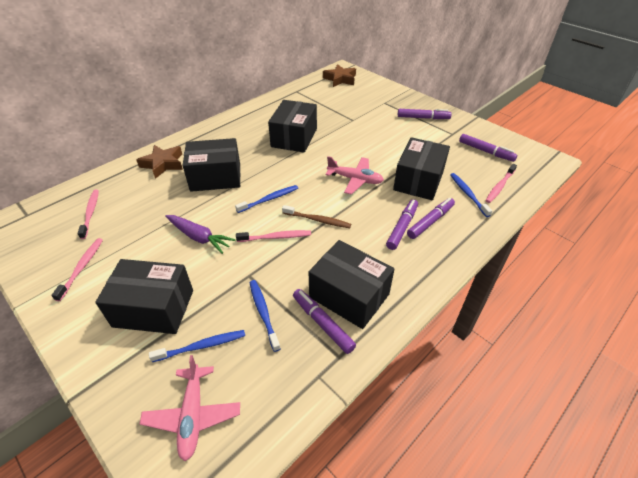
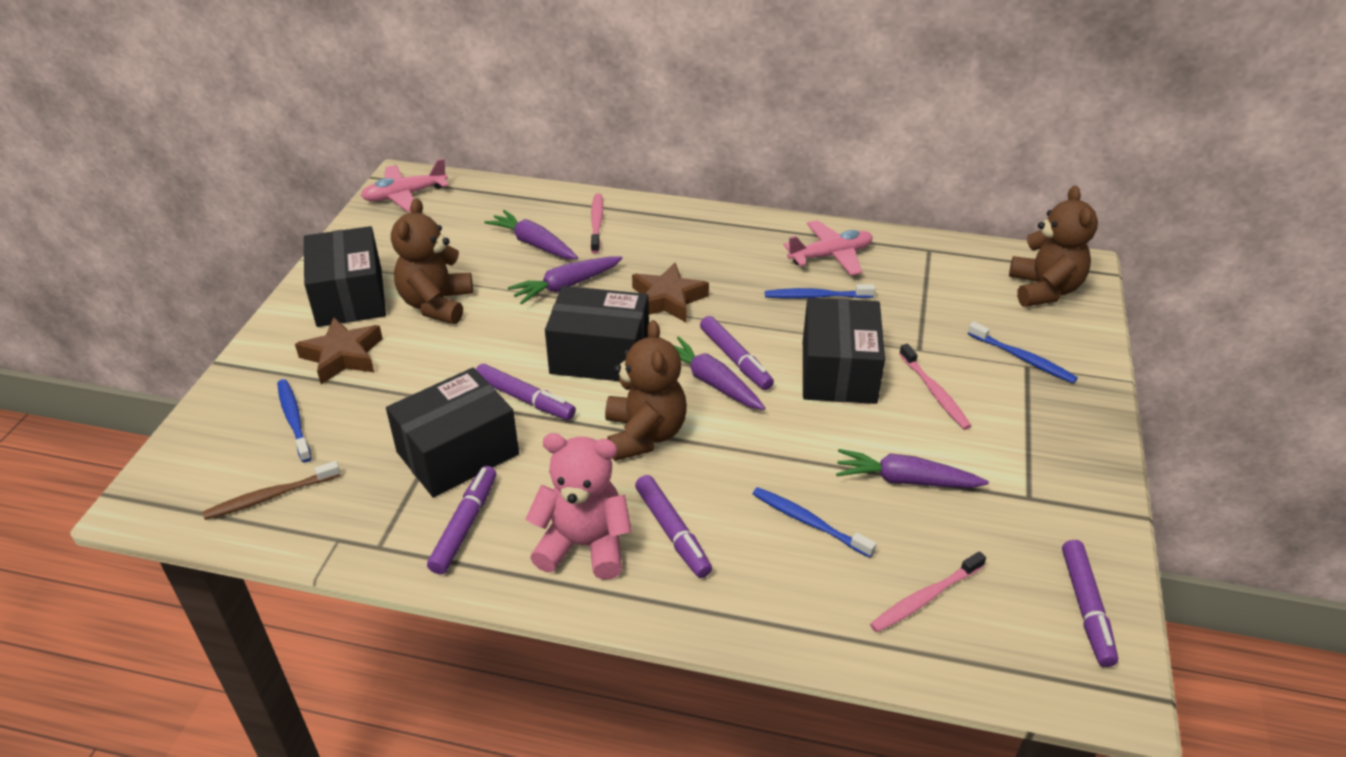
black box: 5 -> 4
brown teddy bear: 0 -> 3
pink teddy bear: 0 -> 1
pink toothbrush: 4 -> 3
purple carrot: 1 -> 4

